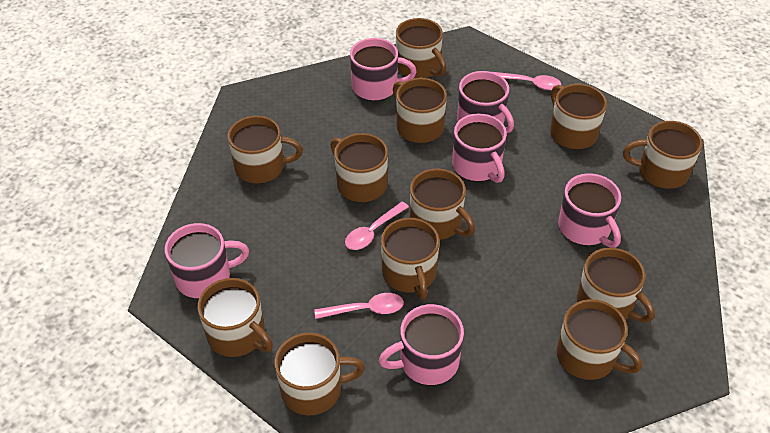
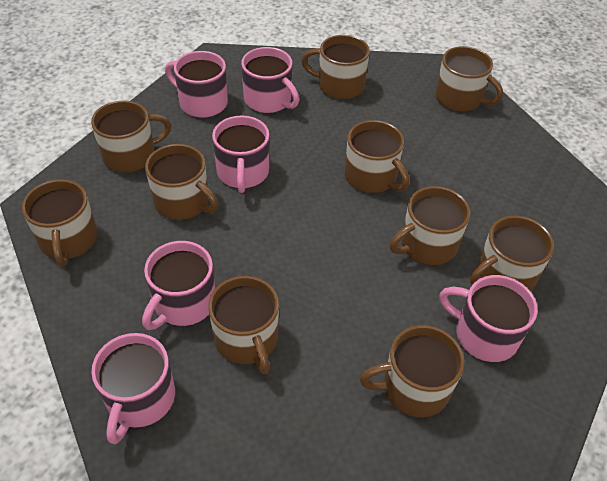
brown mug: 12 -> 10
pink spoon: 3 -> 0

